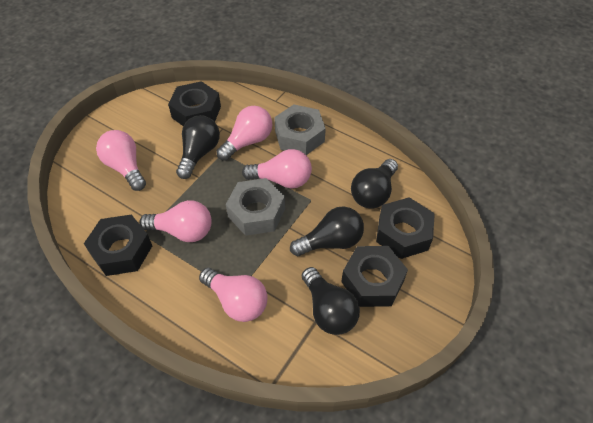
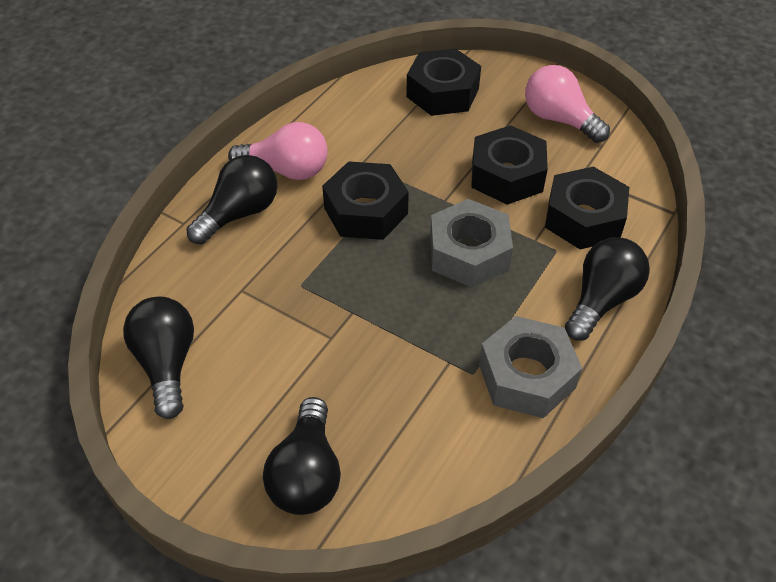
pink light bulb: 5 -> 2

